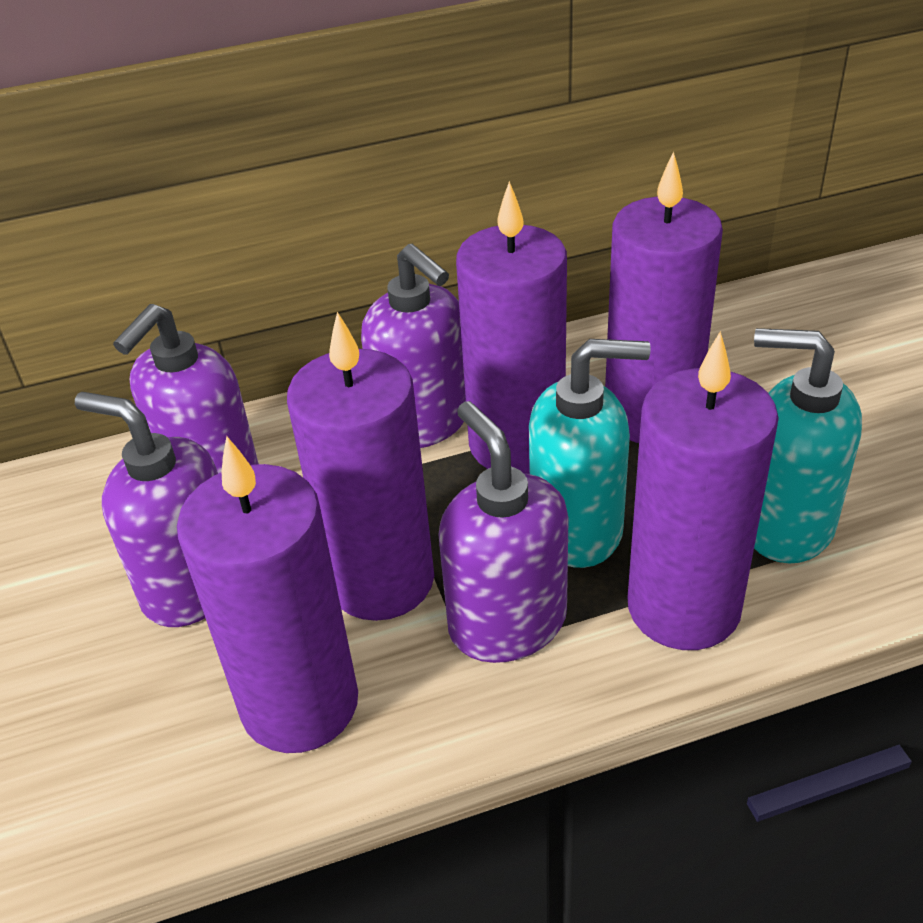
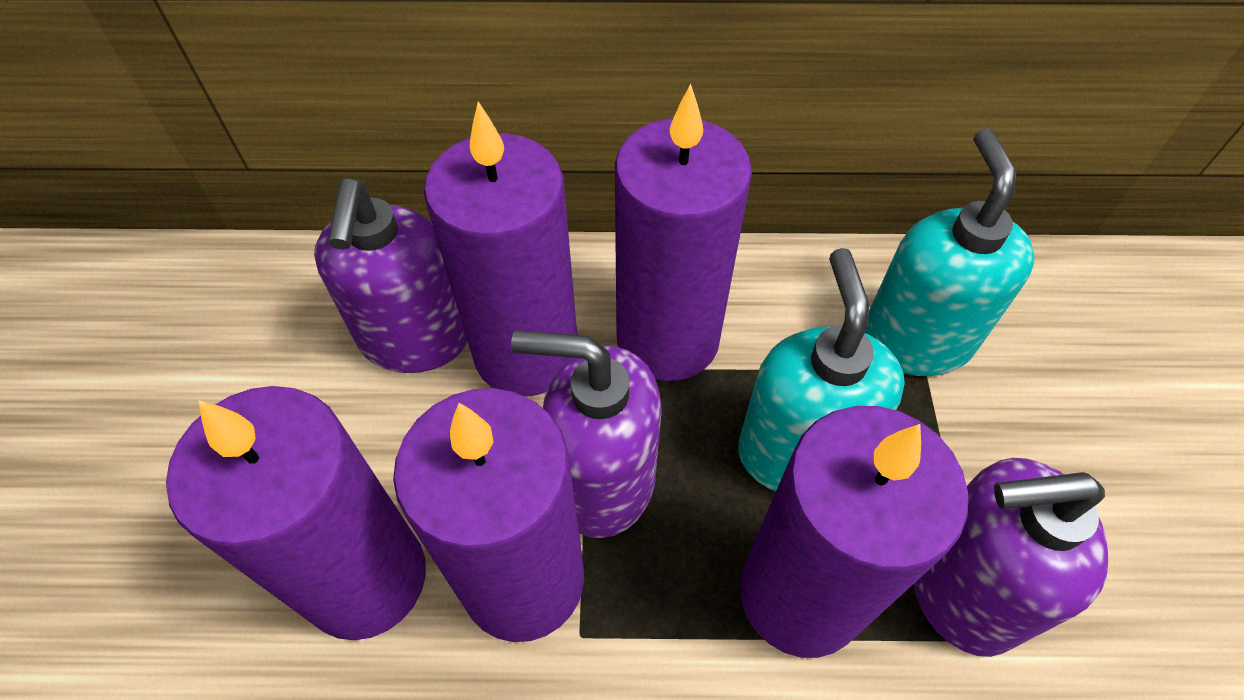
purple soap dispenser: 4 -> 3

